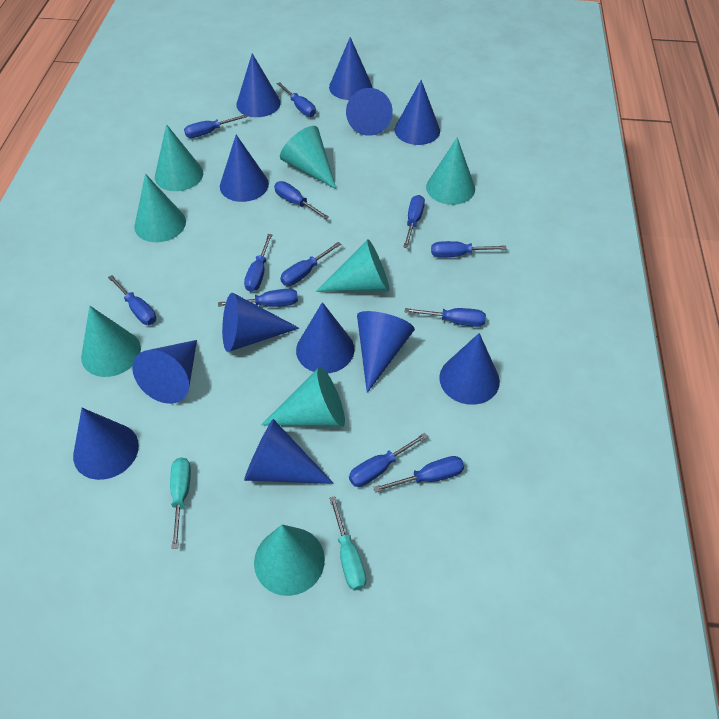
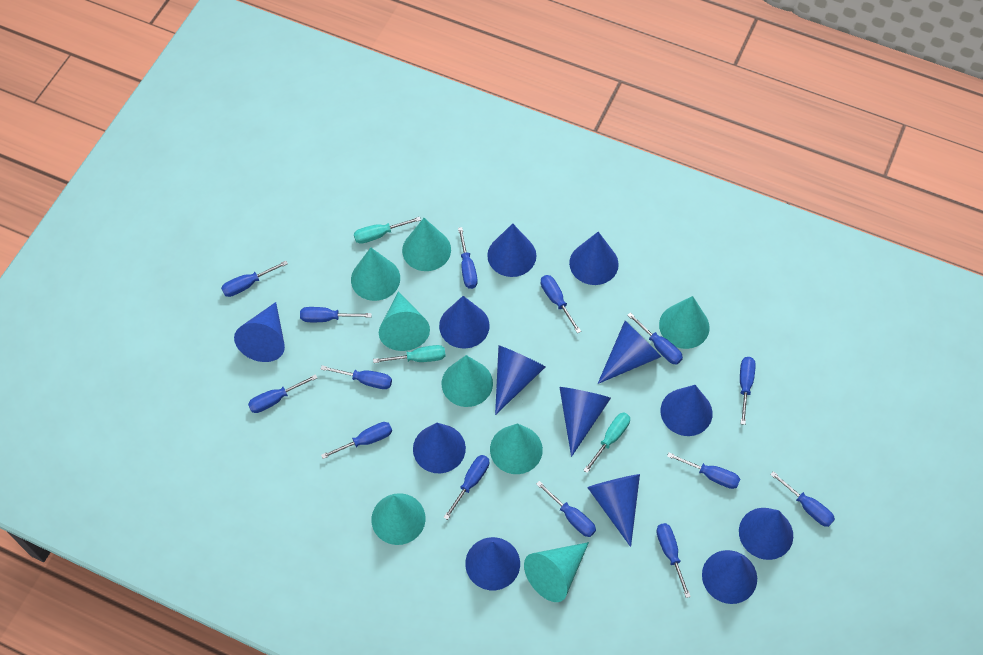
blue cone: 12 -> 13
blue screwdriver: 12 -> 14
turquoise screwdriver: 2 -> 3

